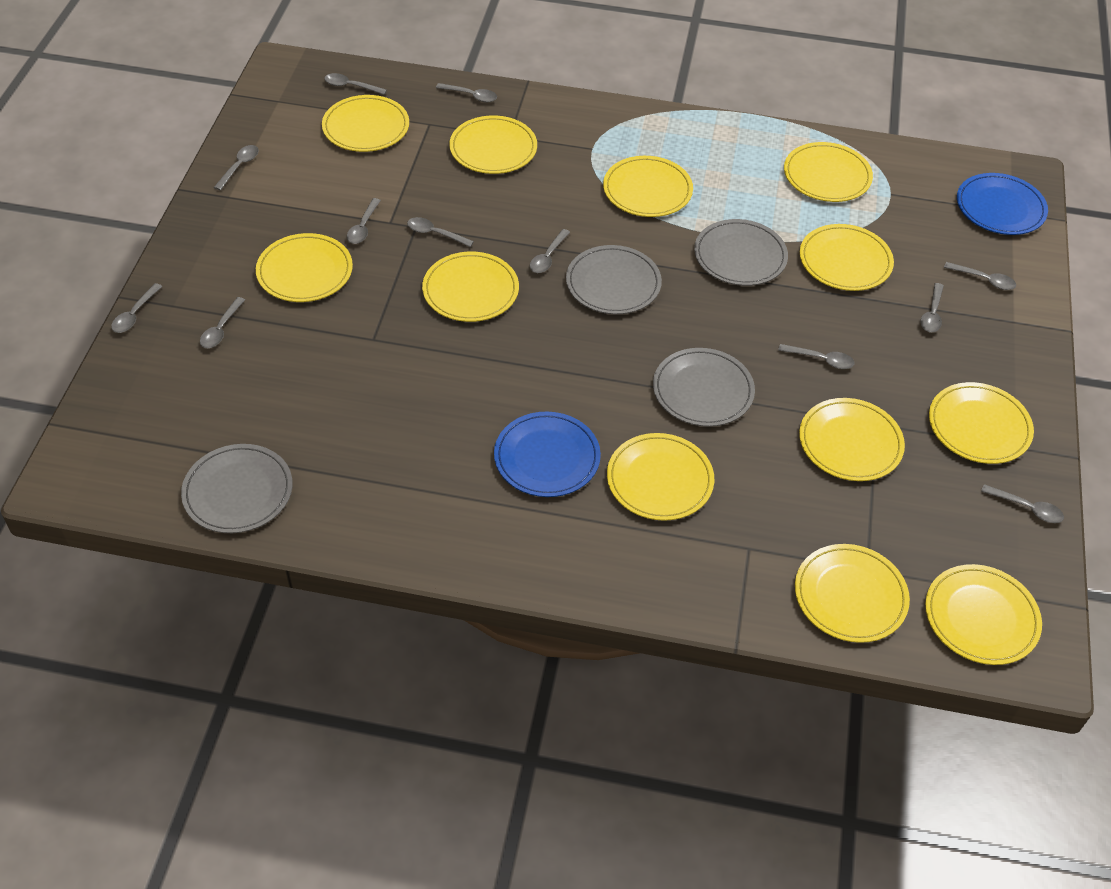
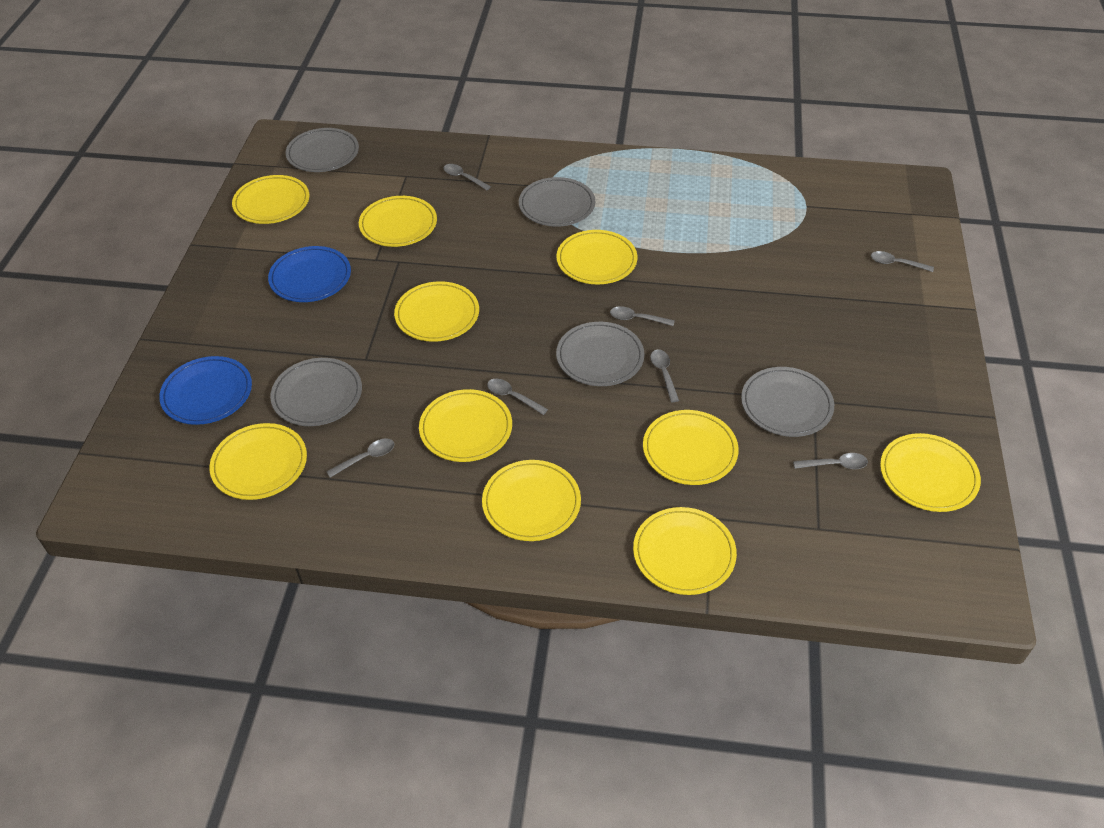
grey plate: 4 -> 5
grey spoon: 12 -> 7
yellow plate: 12 -> 10

